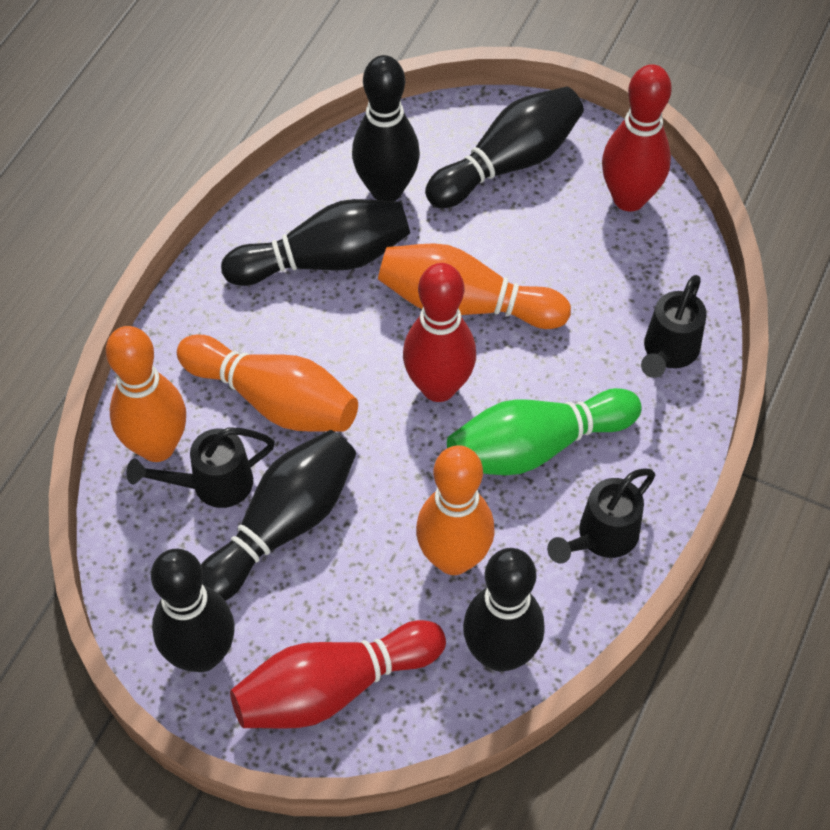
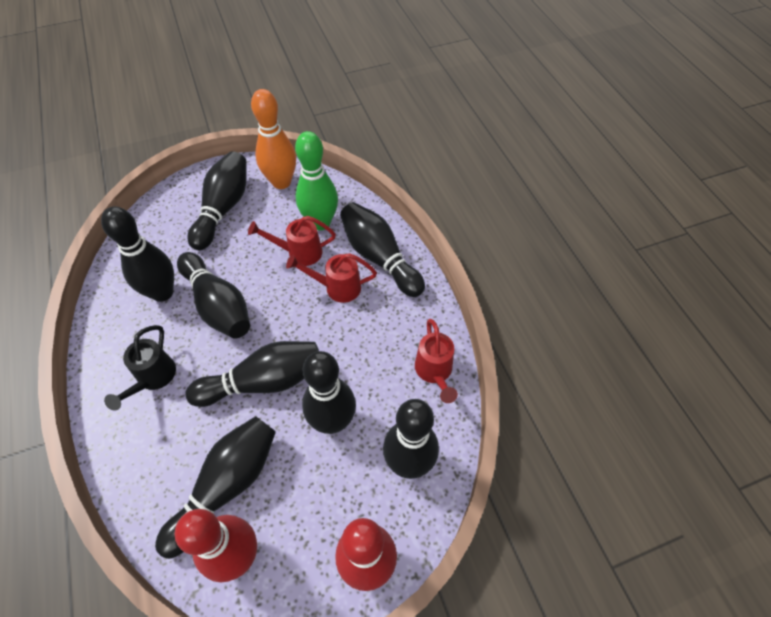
black bowling pin: 6 -> 8
black watering can: 3 -> 1
orange bowling pin: 4 -> 1
red bowling pin: 3 -> 2
red watering can: 0 -> 3

